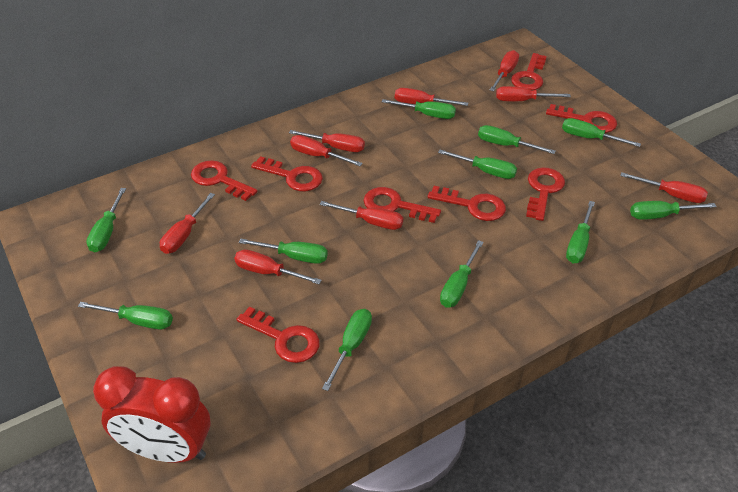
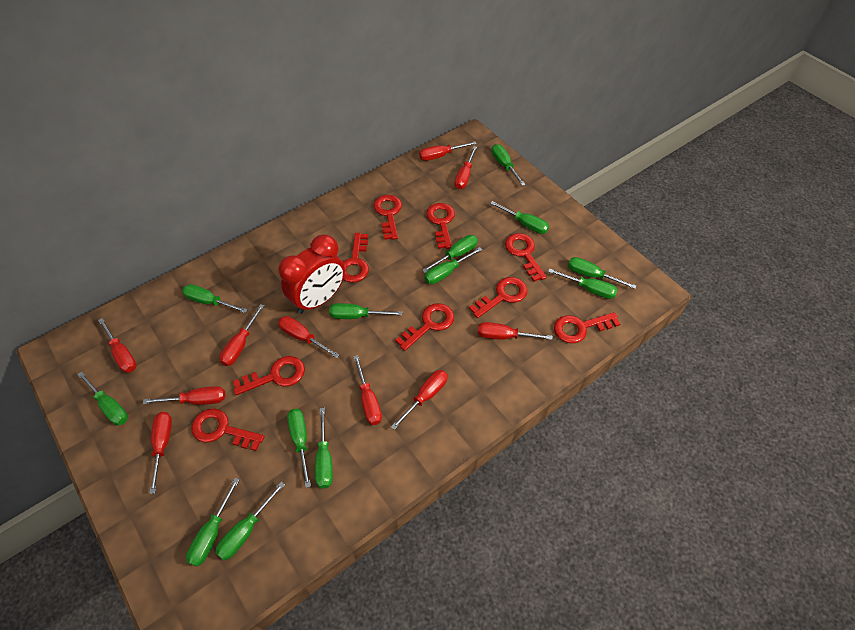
green screwdriver: 11 -> 13
red key: 8 -> 9
red screwdriver: 9 -> 10

